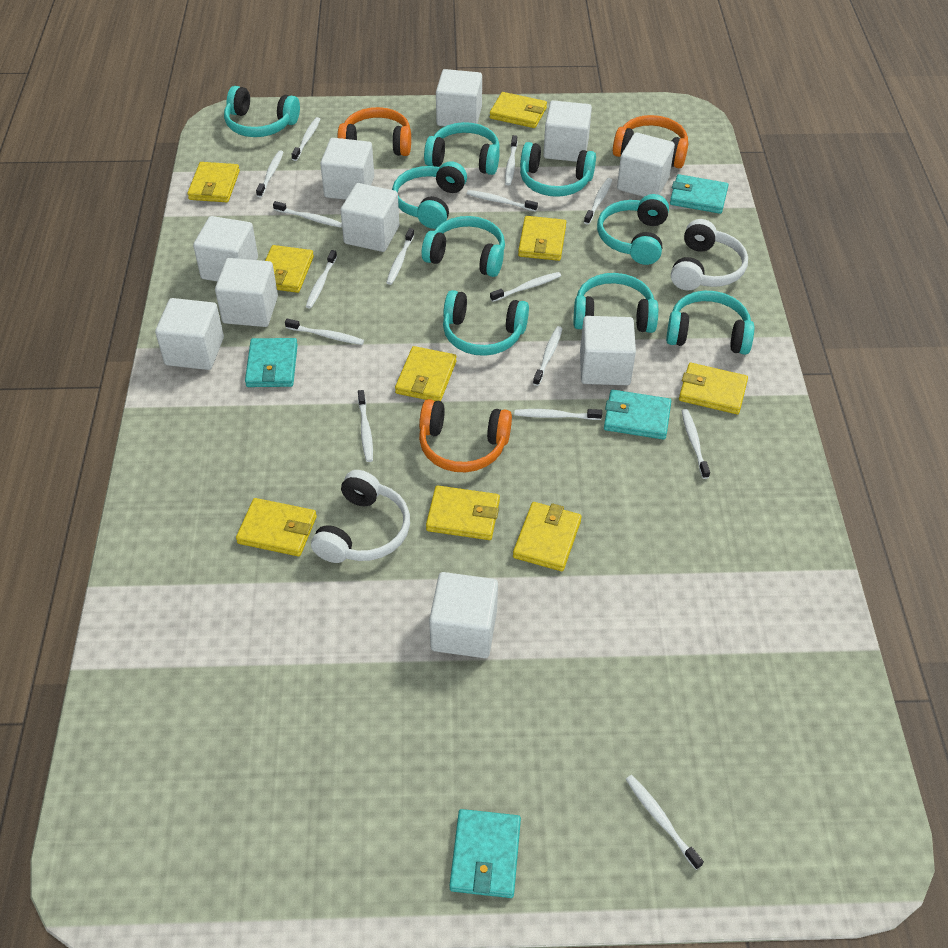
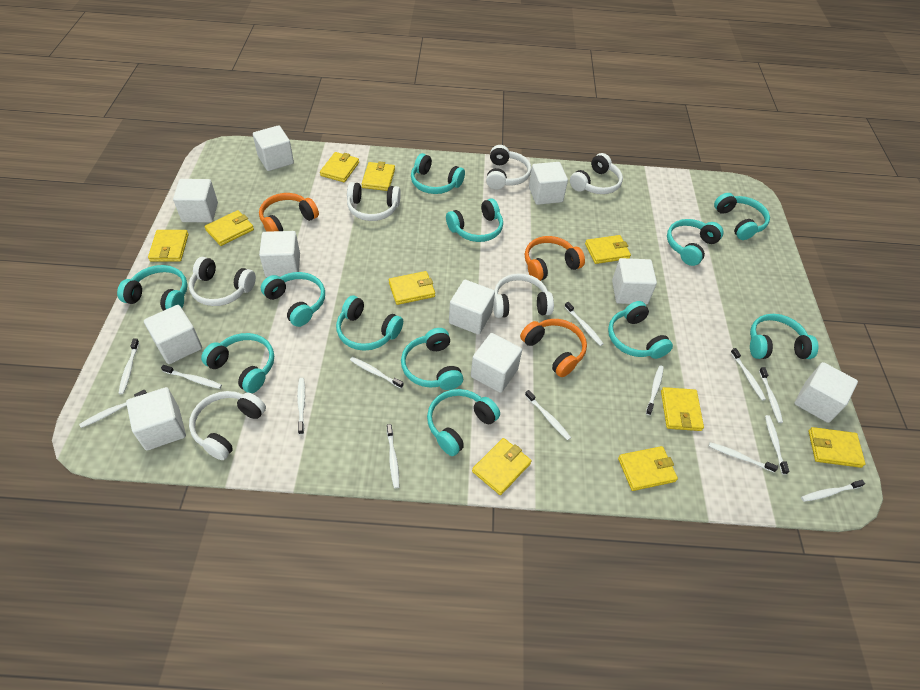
turquoise headphones: 9 -> 12
turquoise wallet: 4 -> 0
white headphones: 2 -> 6
white toothbrush: 15 -> 14
yellow wallet: 9 -> 10

